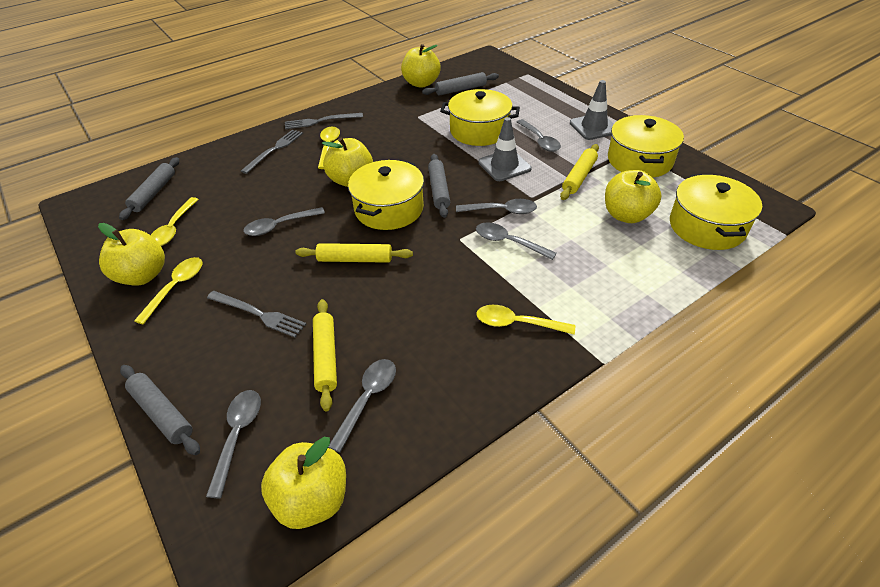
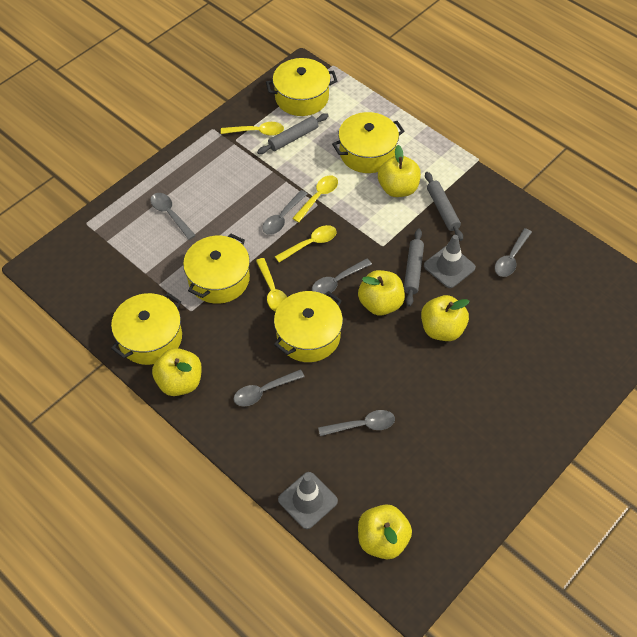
grey fork: 3 -> 0
grey rolling pin: 4 -> 3
yellow pot: 4 -> 5
yellow rolling pin: 3 -> 0

